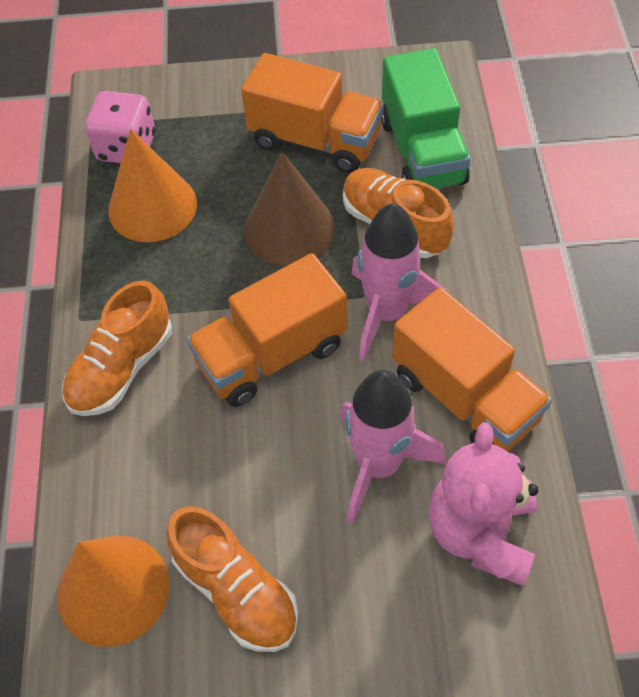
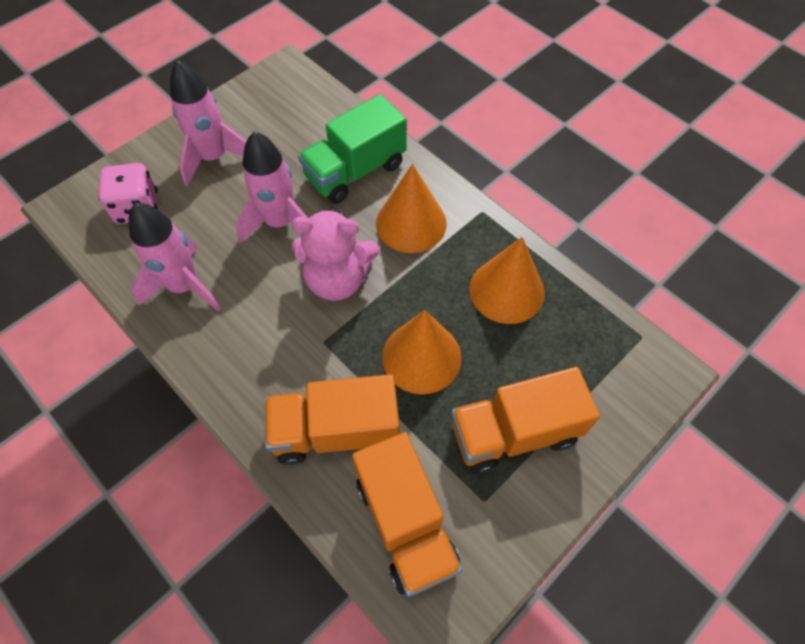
brown cone: 1 -> 0
orange cone: 2 -> 3
orange shoe: 3 -> 0
pink rocket: 2 -> 3

